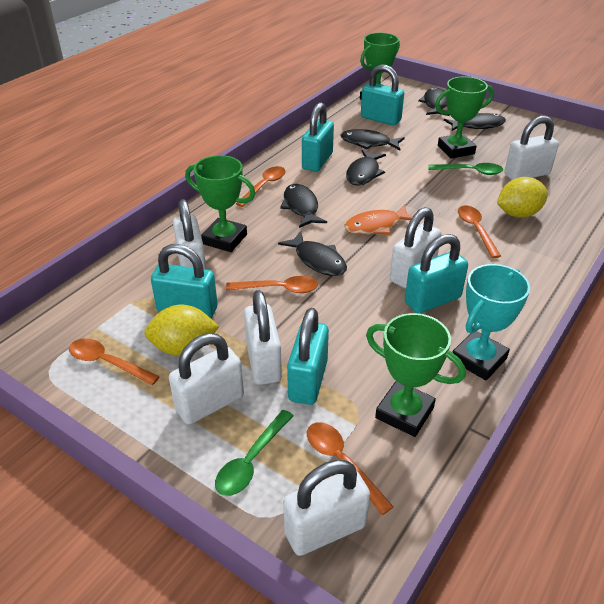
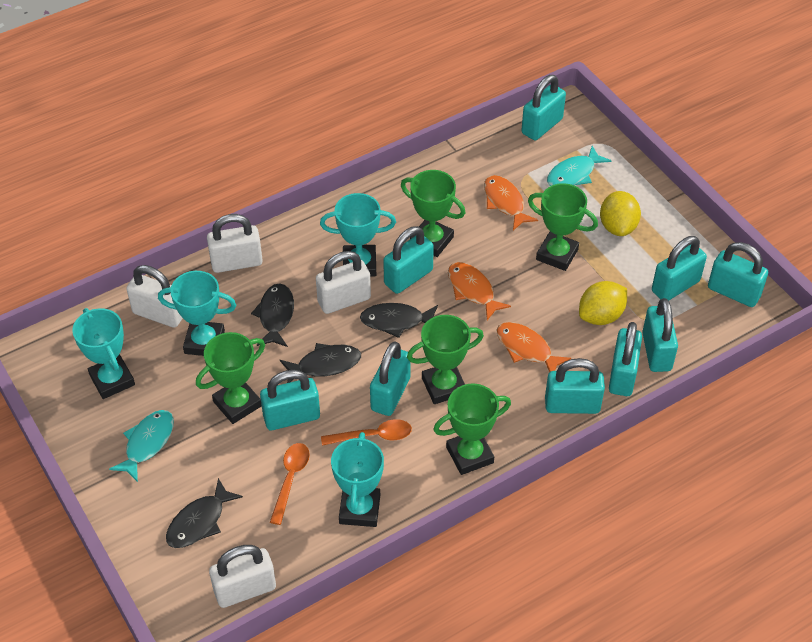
black fish: 6 -> 4
green spoon: 2 -> 0
green trophy: 4 -> 5
orange fish: 1 -> 3
orange spoon: 5 -> 2
turquoise fish: 0 -> 2
turquoise padlock: 5 -> 9
turquoise trophy: 1 -> 4
white padlock: 6 -> 4

